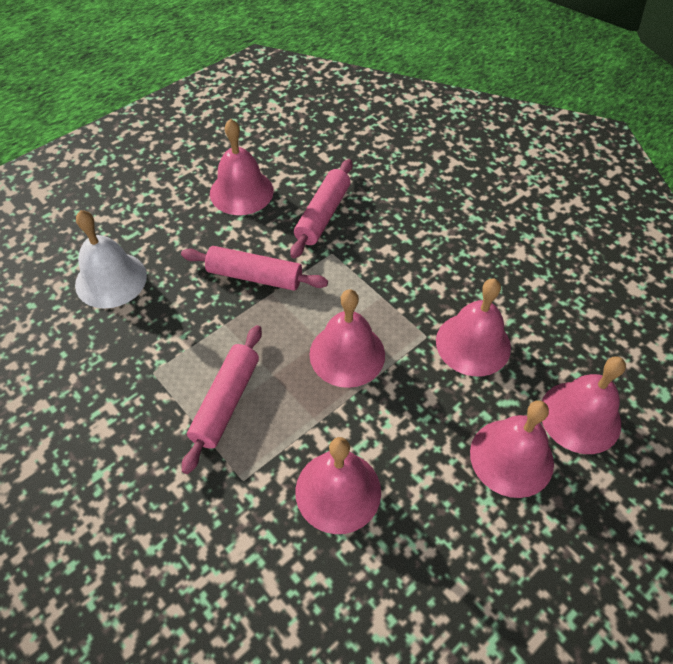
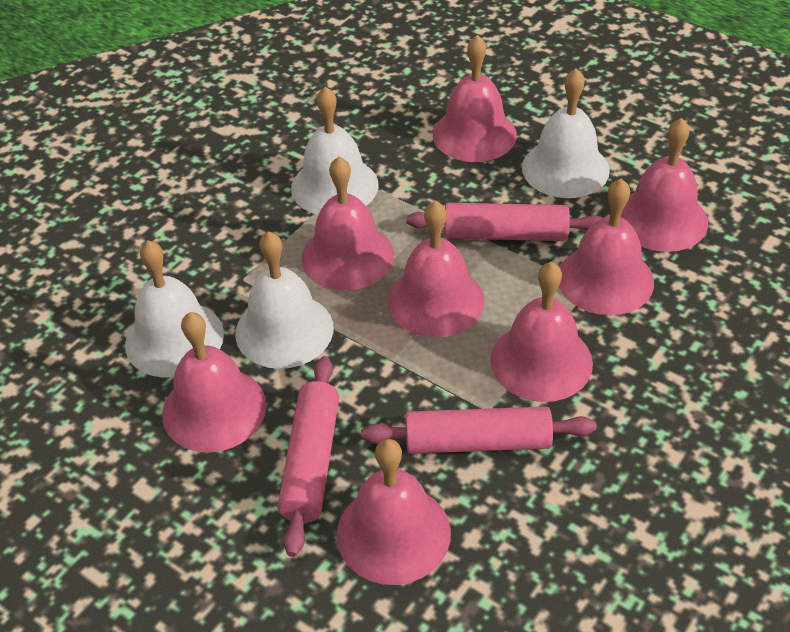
pink bell: 6 -> 8
white bell: 1 -> 4

